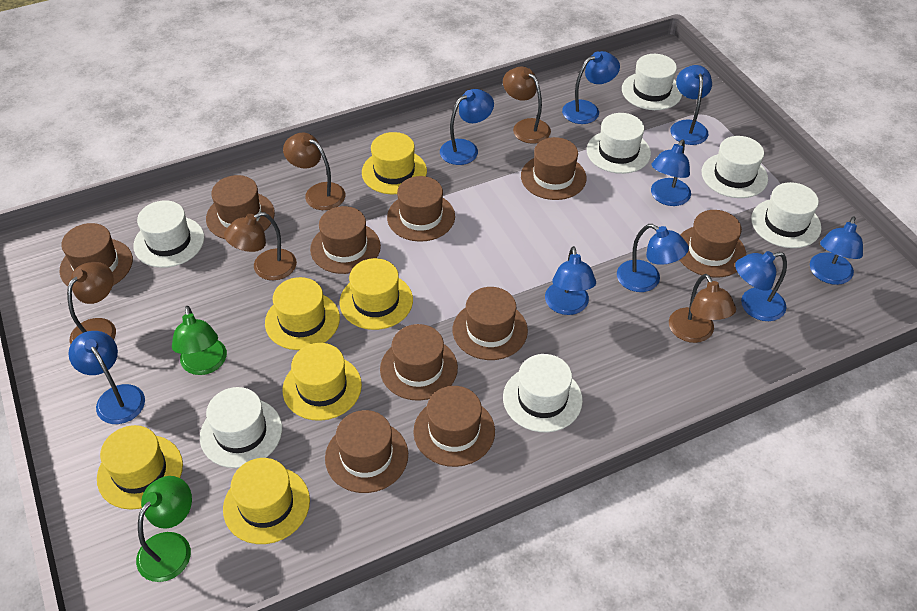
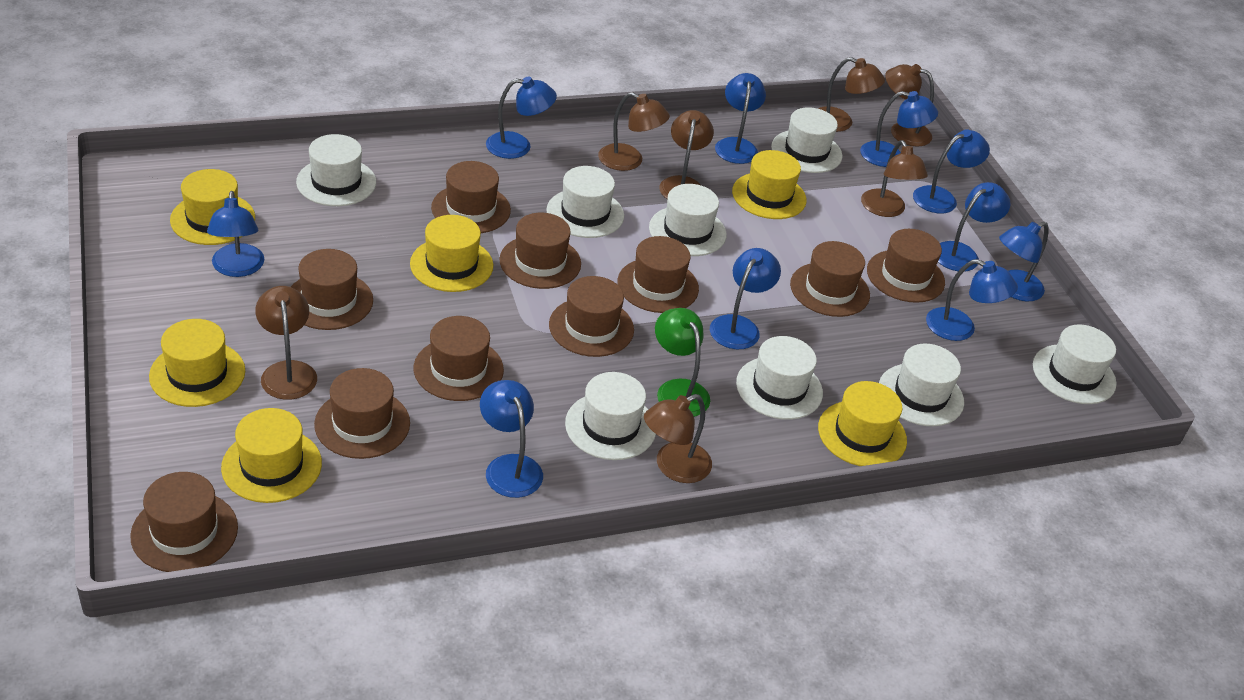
blue lamp: 9 -> 10
brown lamp: 5 -> 7
green lamp: 2 -> 1
white hat: 7 -> 8

